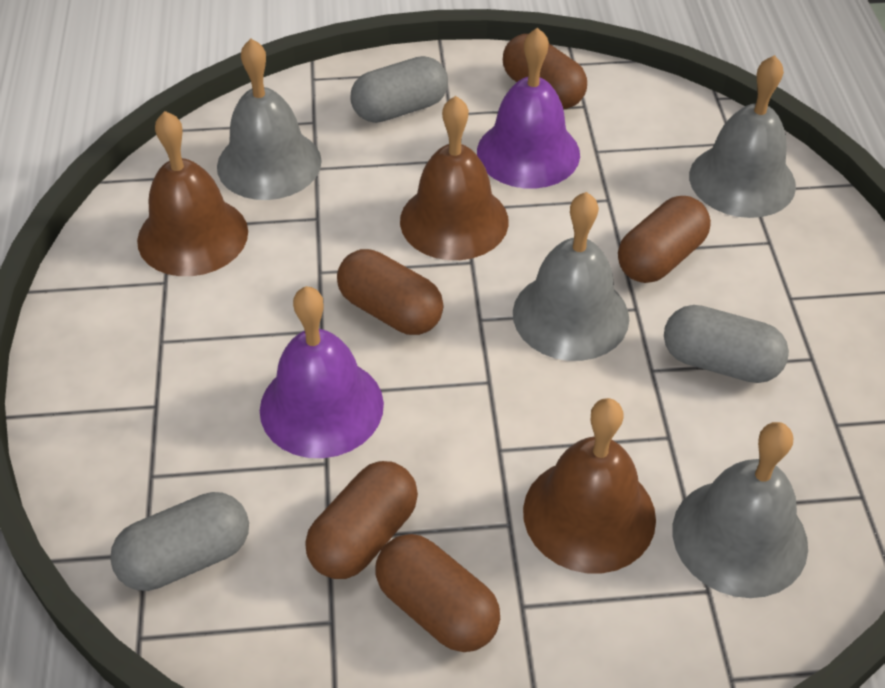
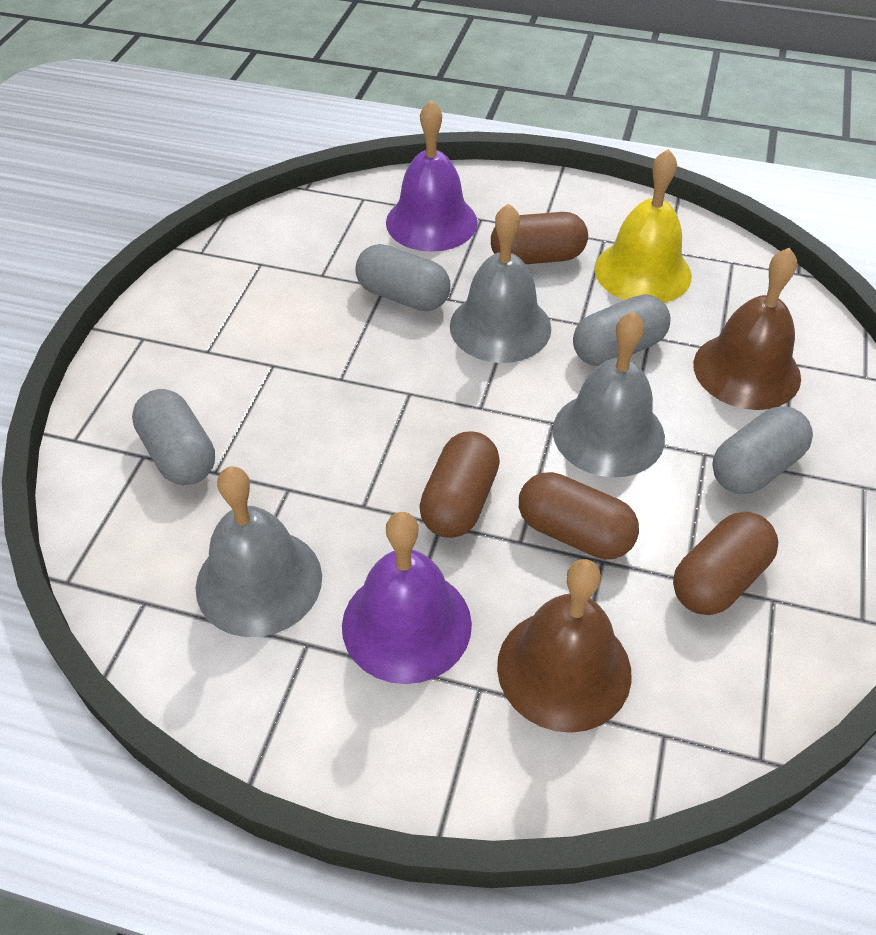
brown bell: 3 -> 2
brown capsule: 5 -> 4
grey bell: 4 -> 3
grey capsule: 3 -> 4
yellow bell: 0 -> 1

